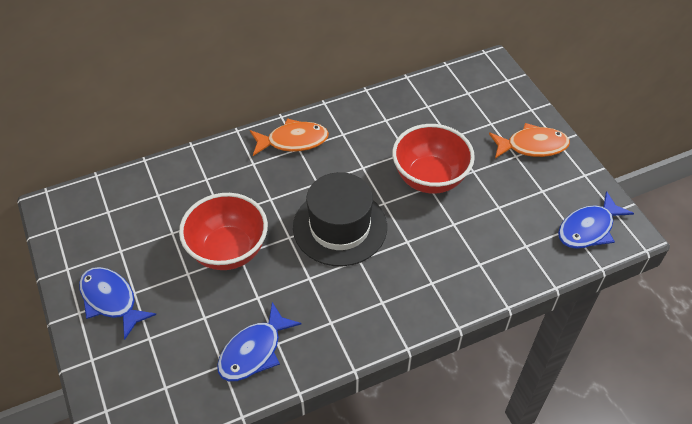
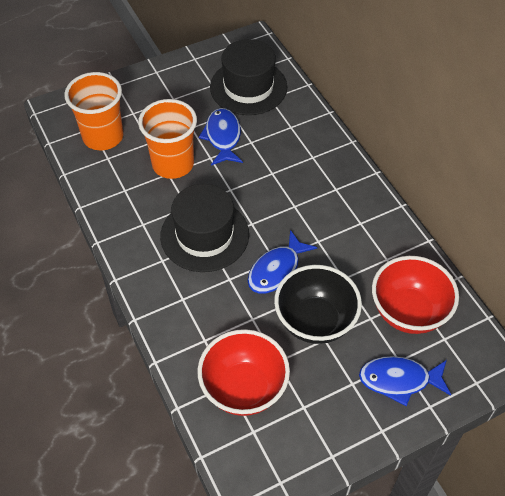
black bowl: 0 -> 1
black hat: 1 -> 2
orange cup: 0 -> 2
orange fish: 2 -> 0

